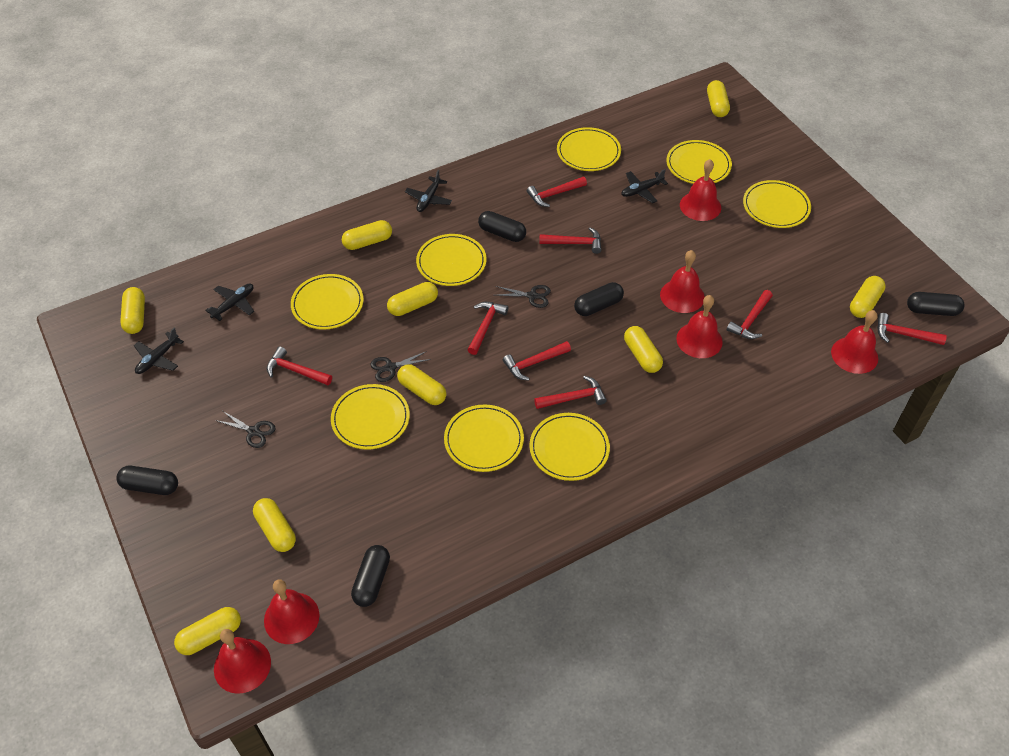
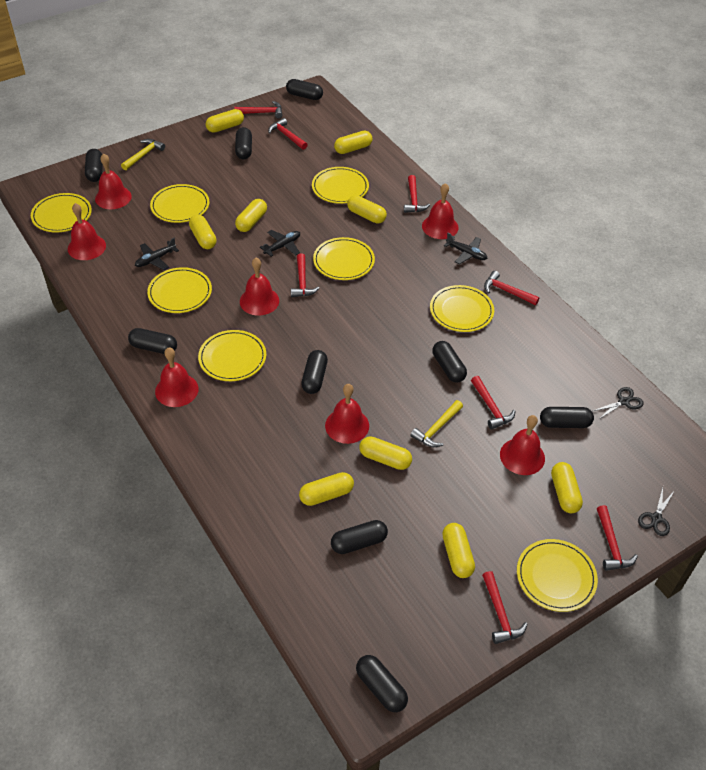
black capsule: 5 -> 9
black plane: 4 -> 3
black scissors: 3 -> 2
red bell: 6 -> 7
yellow hammer: 0 -> 2

